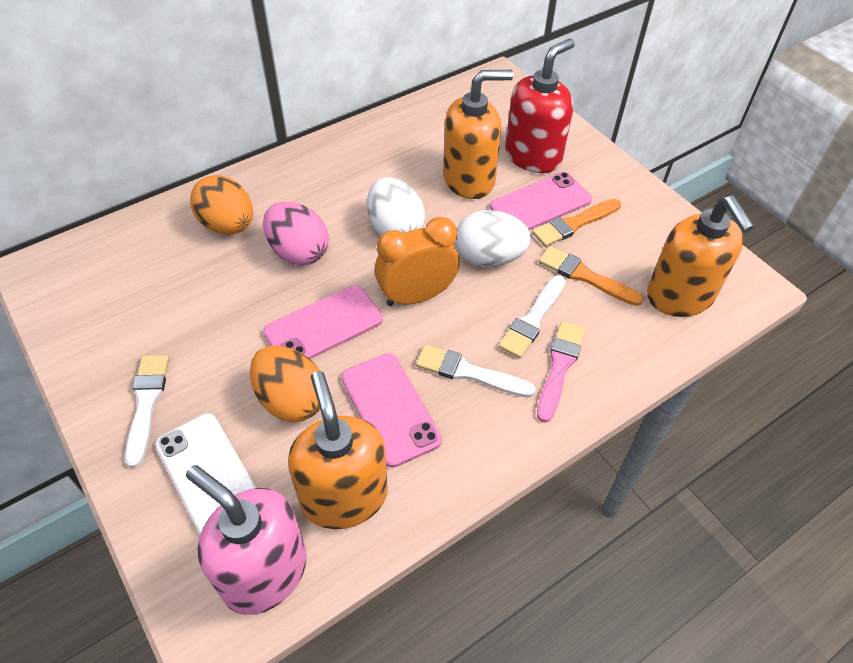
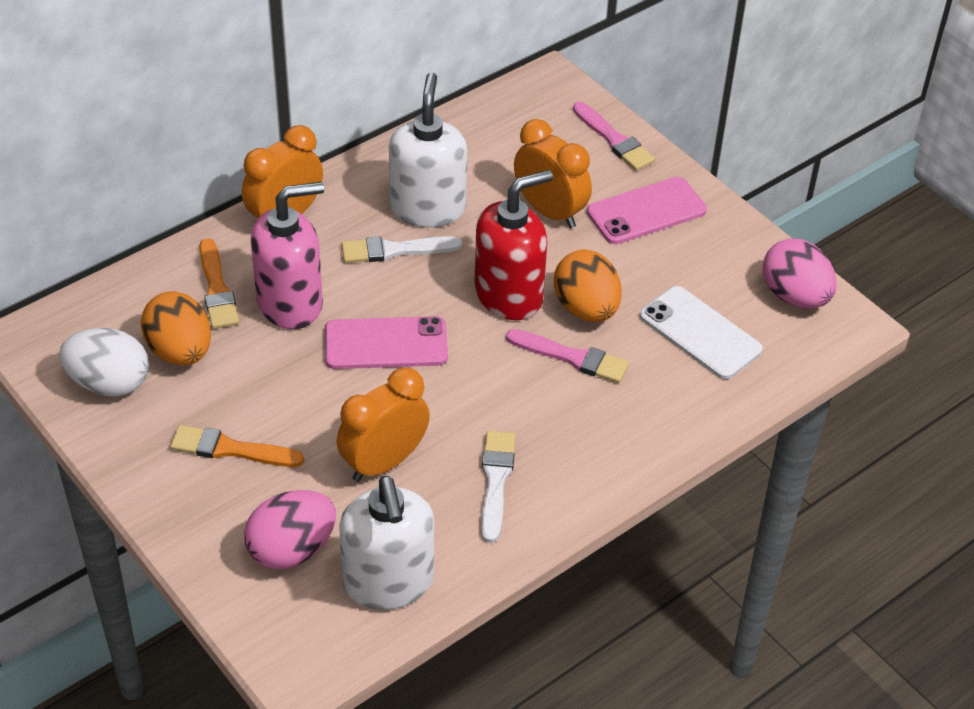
orange clock: 1 -> 3
orange soap dispenser: 3 -> 0
pink brush: 1 -> 2
pink egg: 1 -> 2
pink phone: 3 -> 2
white brush: 3 -> 2
white egg: 2 -> 1
white soap dispenser: 0 -> 2

